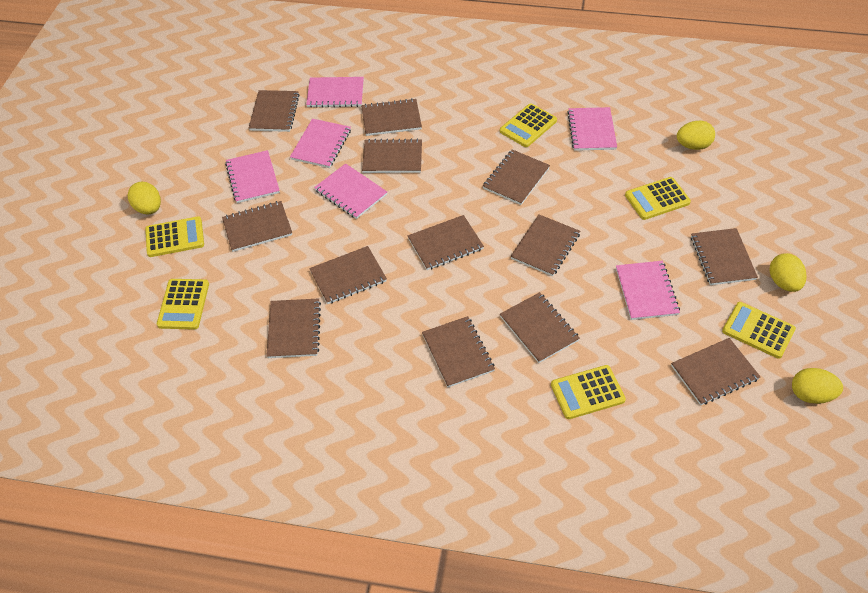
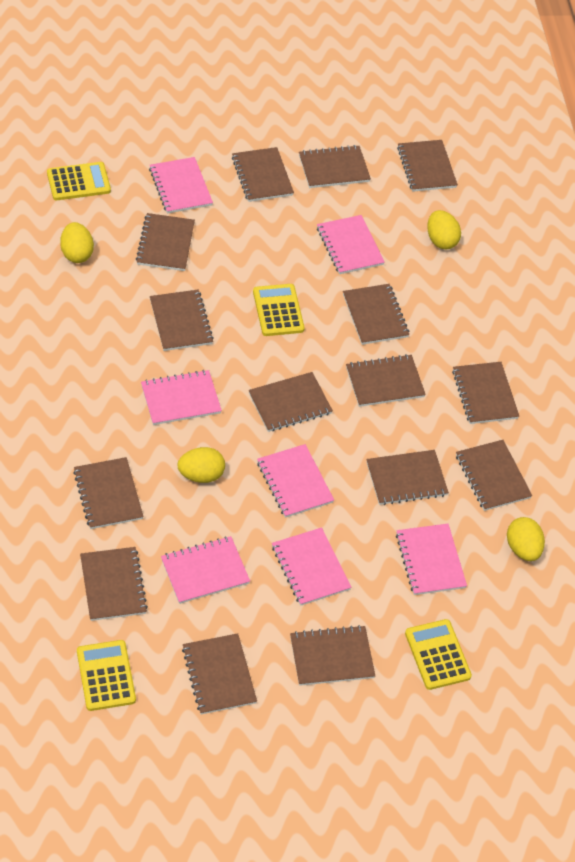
brown notebook: 13 -> 15
pink notebook: 6 -> 7
yellow calculator: 6 -> 4

